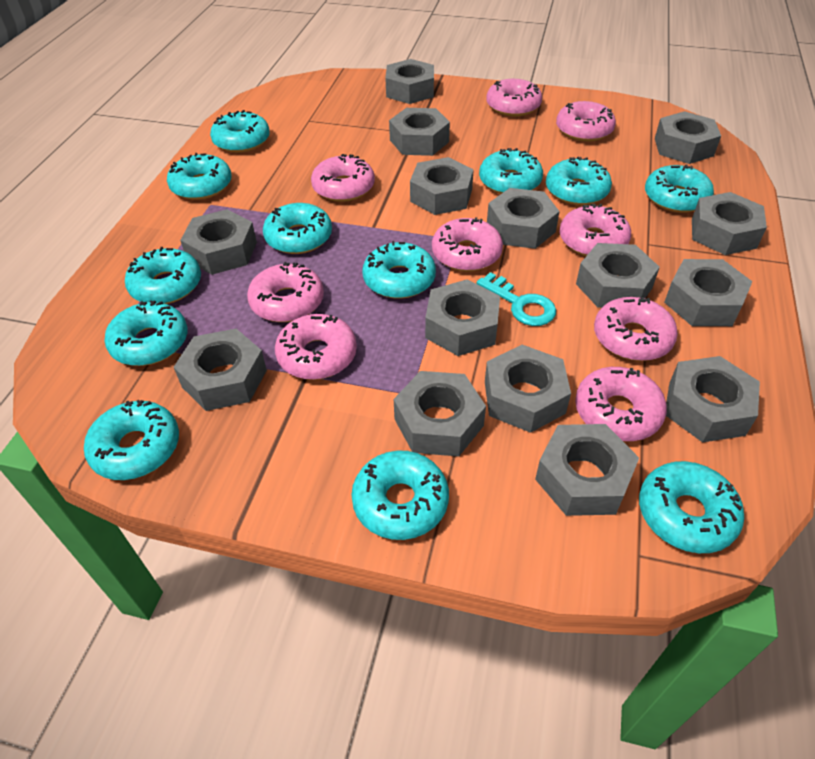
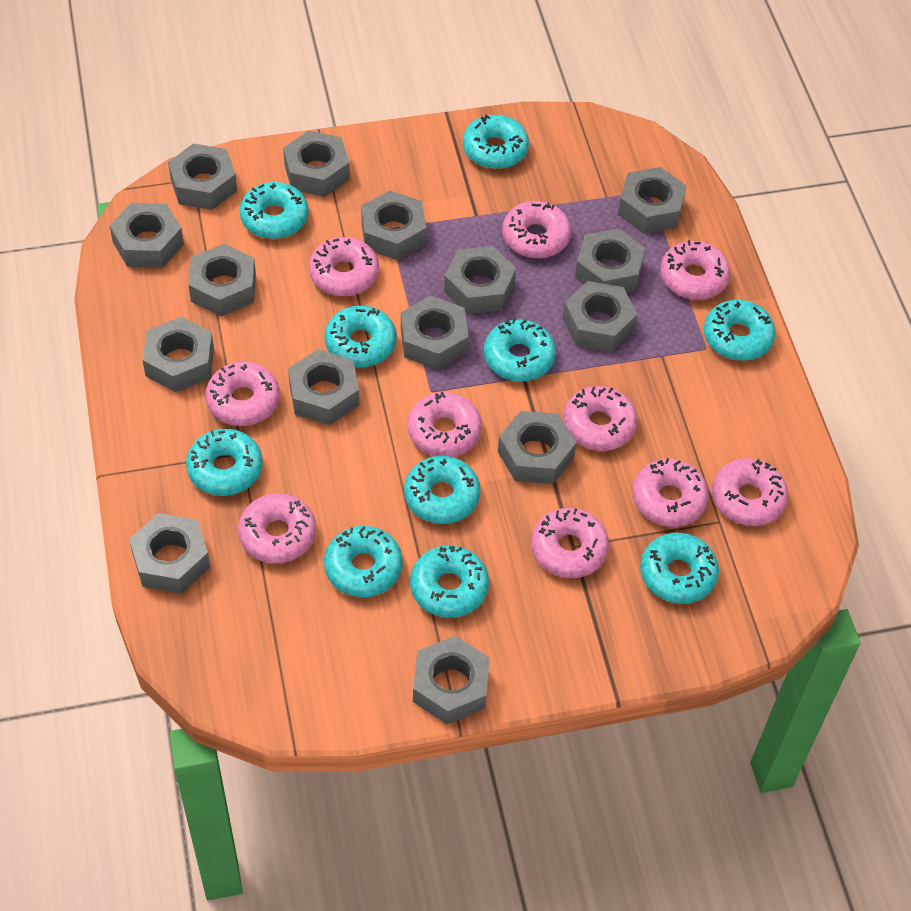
pink donut: 9 -> 10
turquoise donut: 12 -> 10
turquoise key: 1 -> 0

